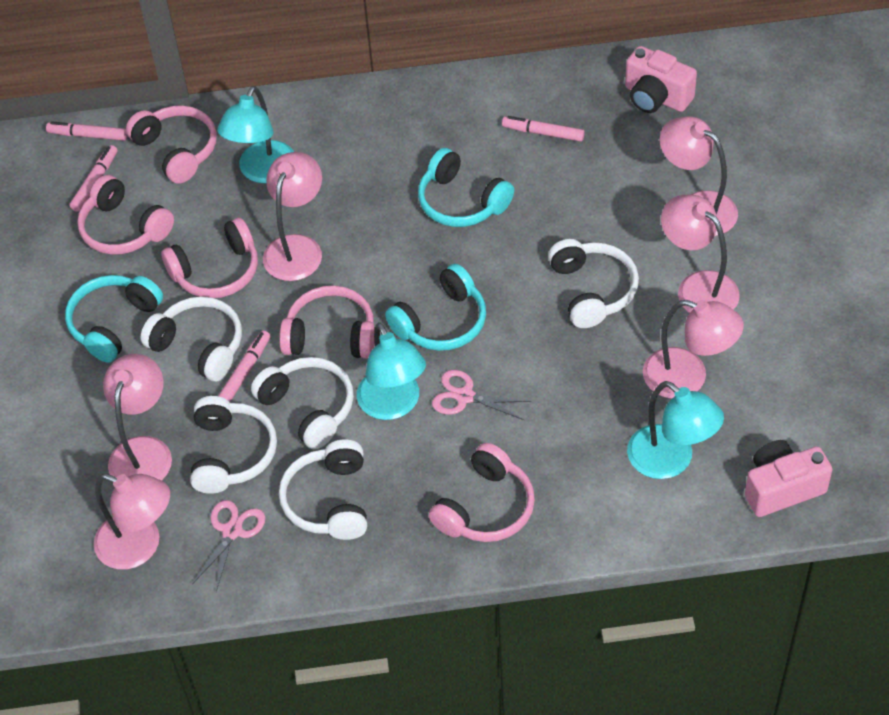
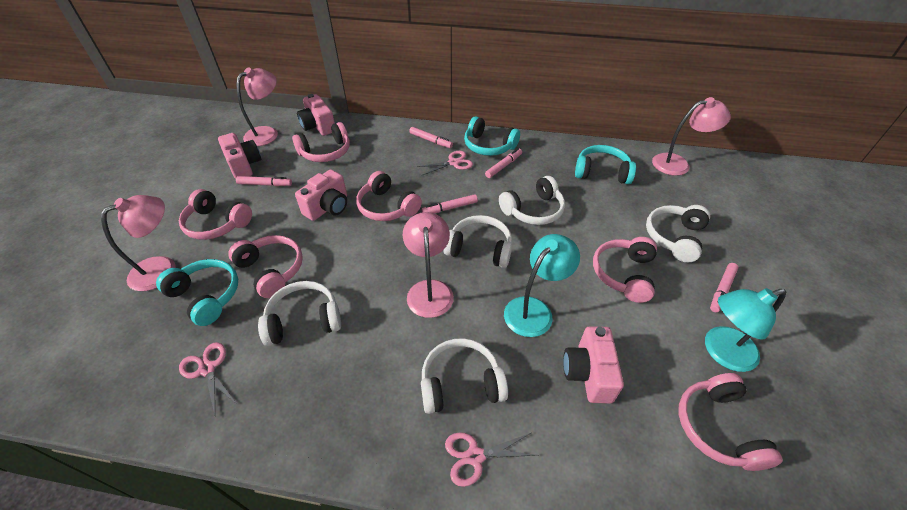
pink camera: 2 -> 4
pink headphones: 5 -> 6
pink lamp: 6 -> 4
pink marker: 4 -> 5
pink scissors: 2 -> 3
turquoise lamp: 3 -> 2

